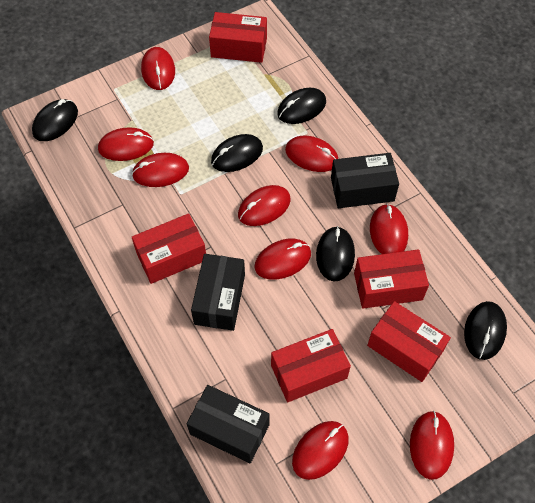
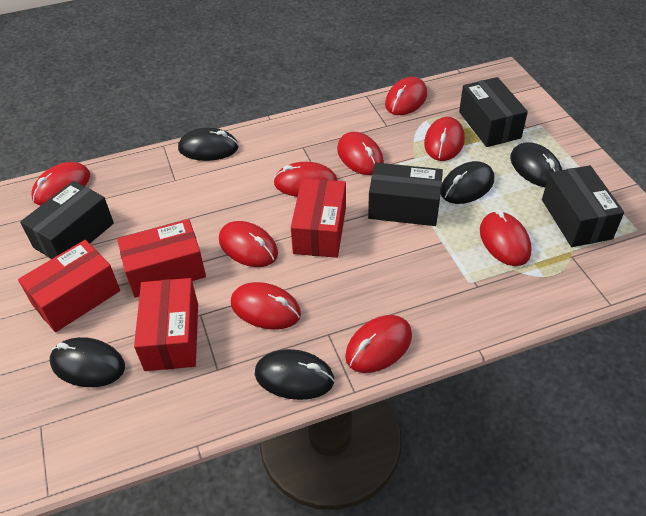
black box: 3 -> 4
red box: 5 -> 4

